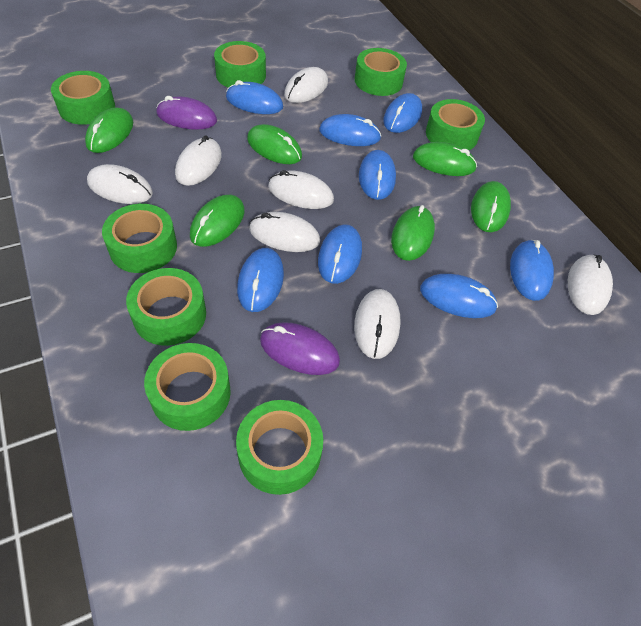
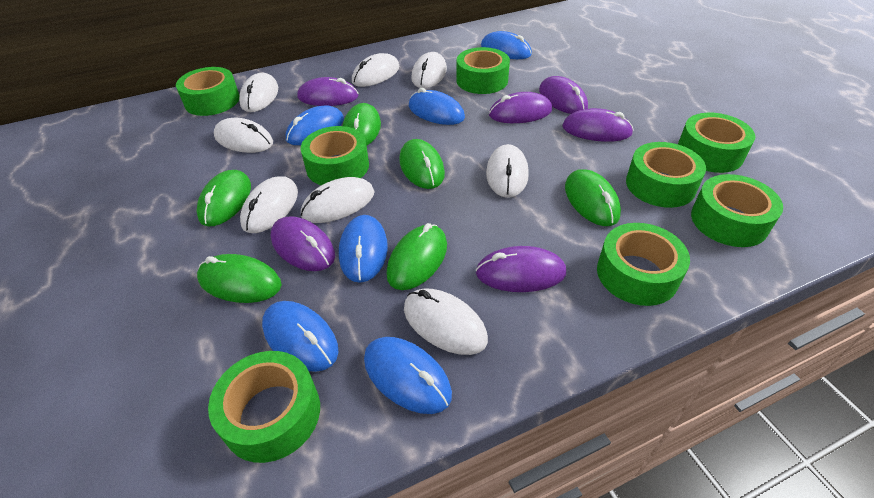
blue mouse: 8 -> 6
purple mouse: 2 -> 6
white mouse: 7 -> 8

